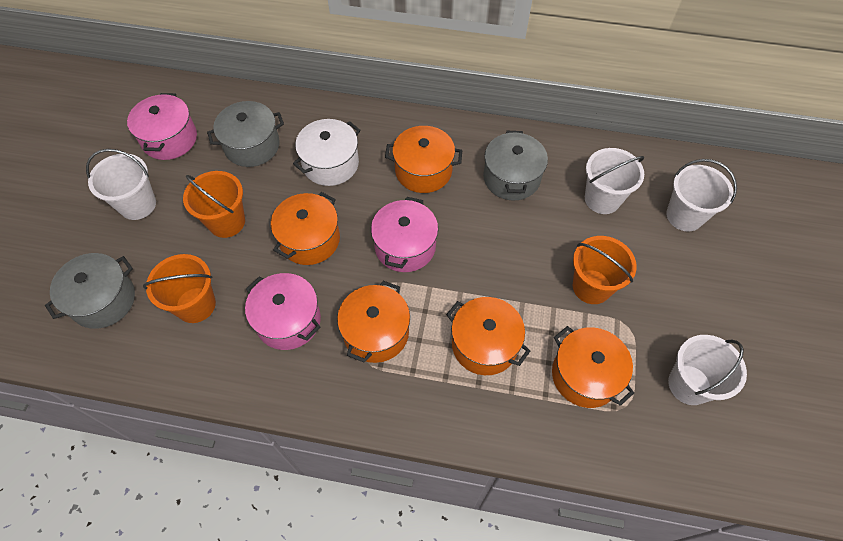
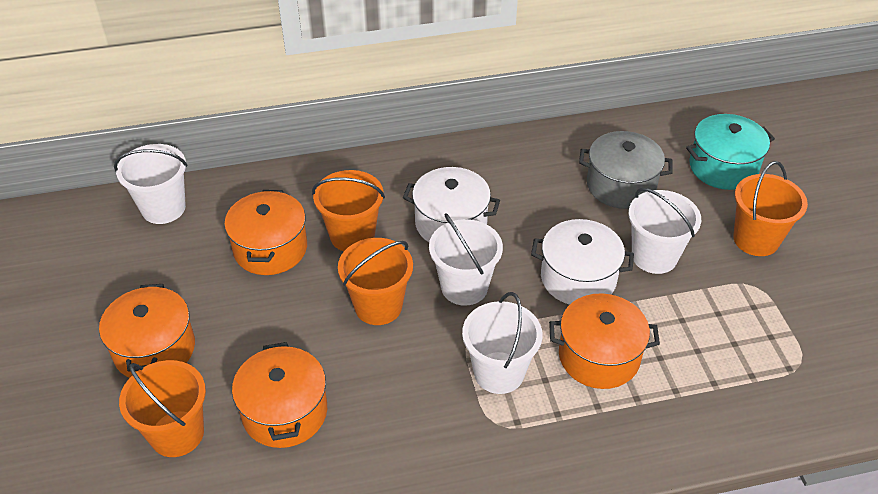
grey pot: 3 -> 1
orange bucket: 3 -> 4
orange pot: 5 -> 4
pink pot: 3 -> 0
turquoise pot: 0 -> 1
white pot: 1 -> 2

